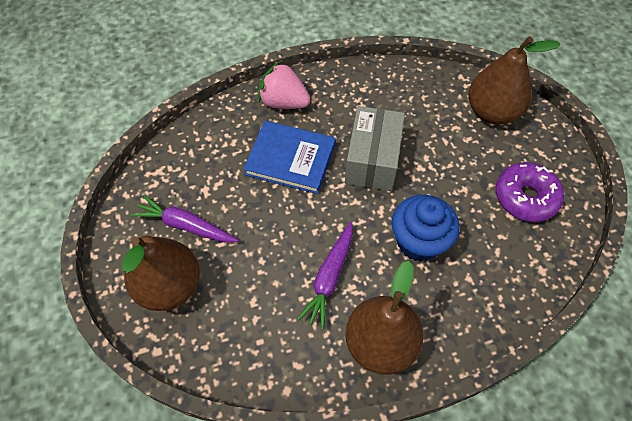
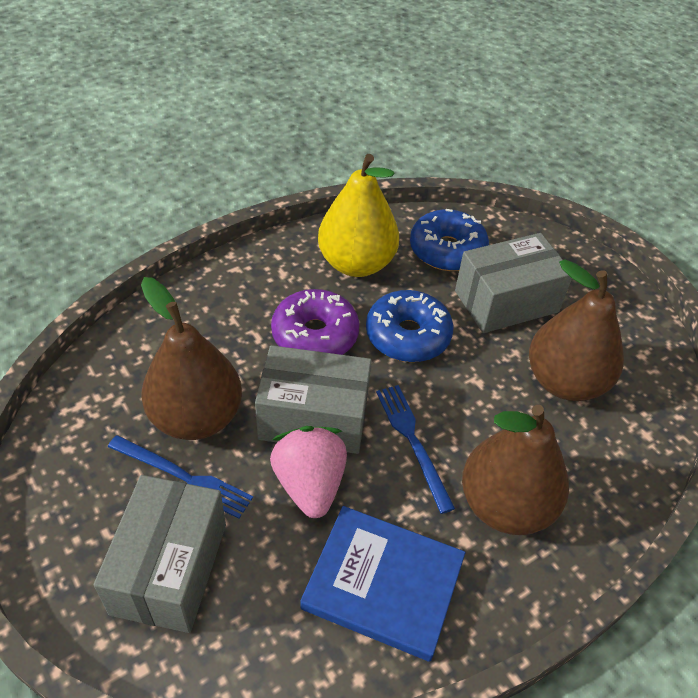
blue cupcake: 1 -> 0
blue donut: 0 -> 2
blue fork: 0 -> 2
grey box: 1 -> 3
purple carrot: 2 -> 0
yellow pear: 0 -> 1

